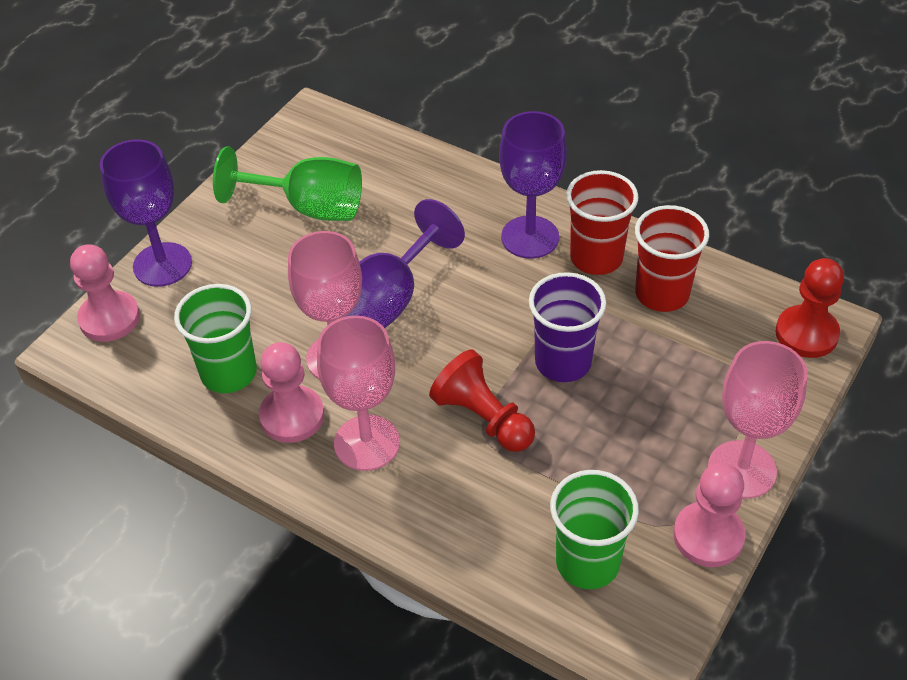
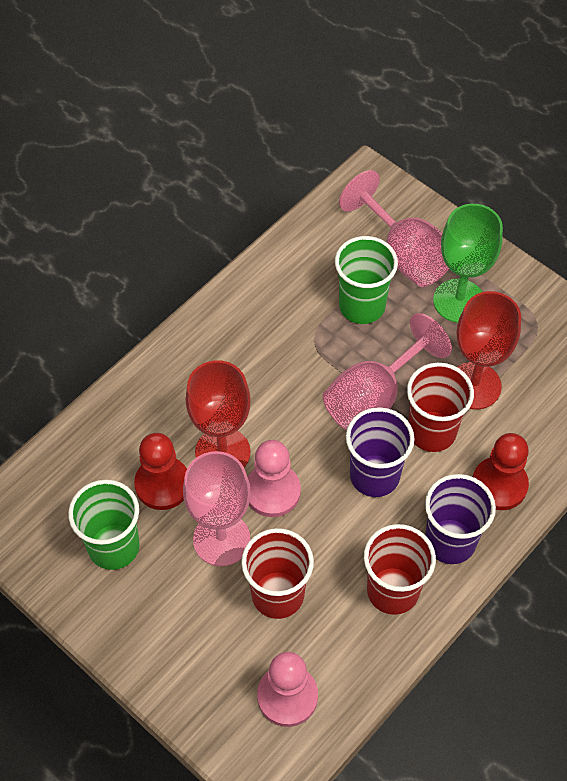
pink pawn: 3 -> 2
purple cup: 1 -> 2
purple goblet: 3 -> 0
red cup: 2 -> 3
red goblet: 0 -> 2

